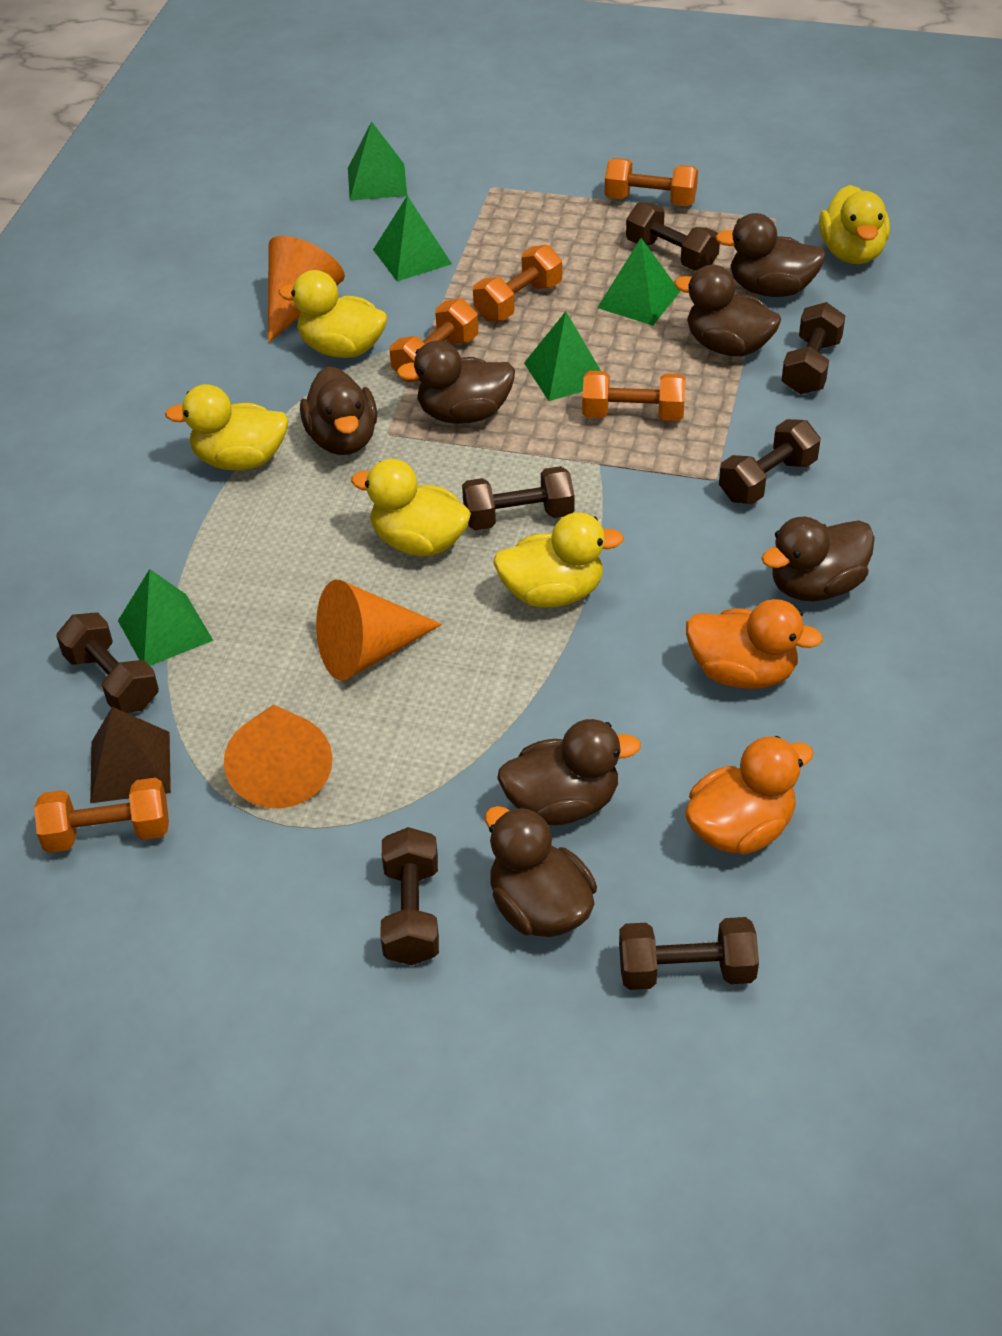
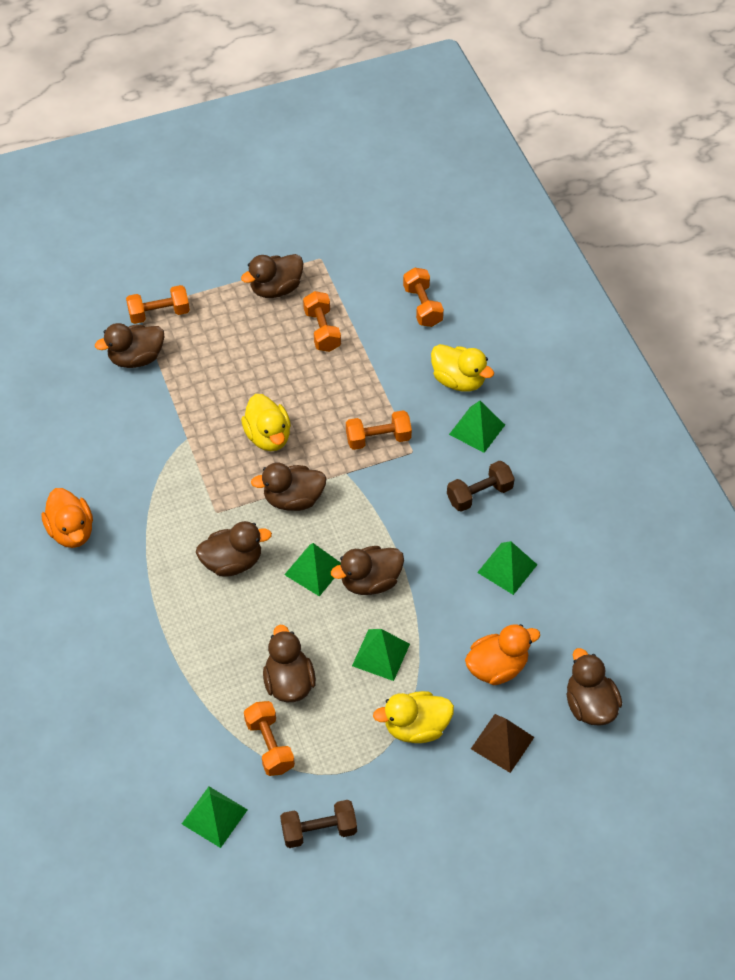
brown dumbbell: 7 -> 2
orange cone: 3 -> 0
yellow duck: 5 -> 3

